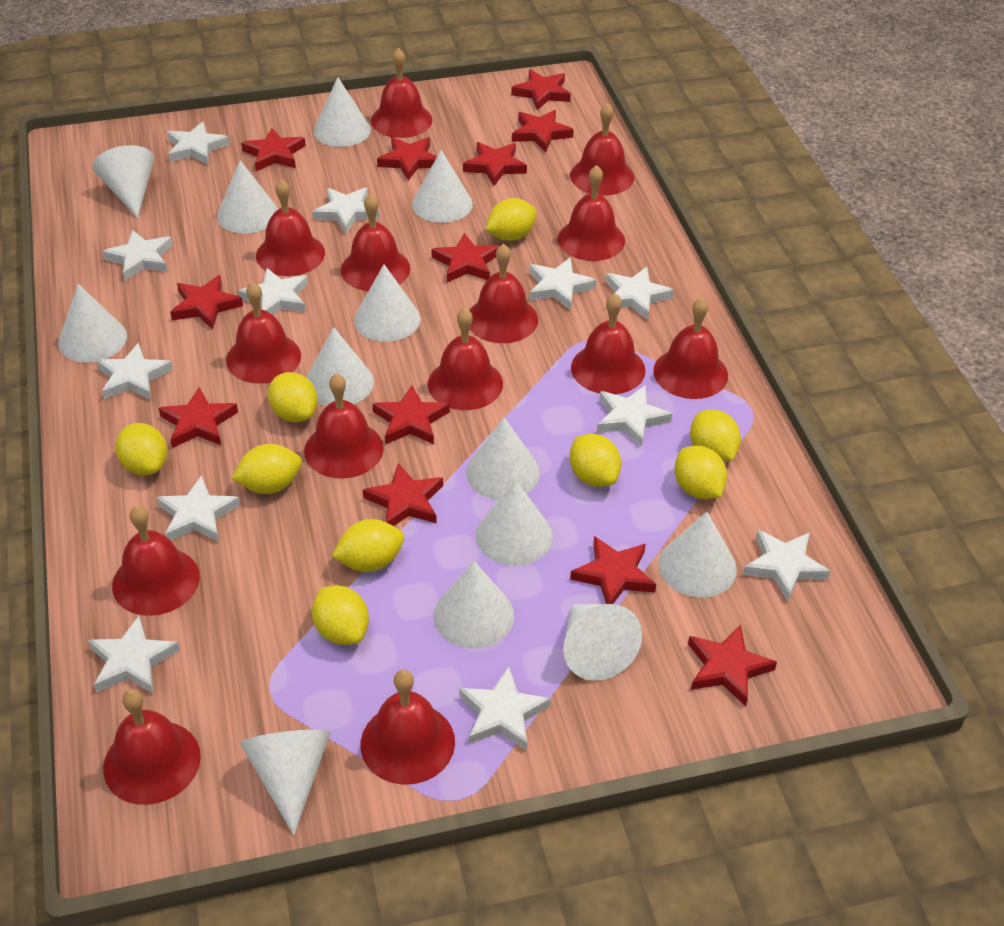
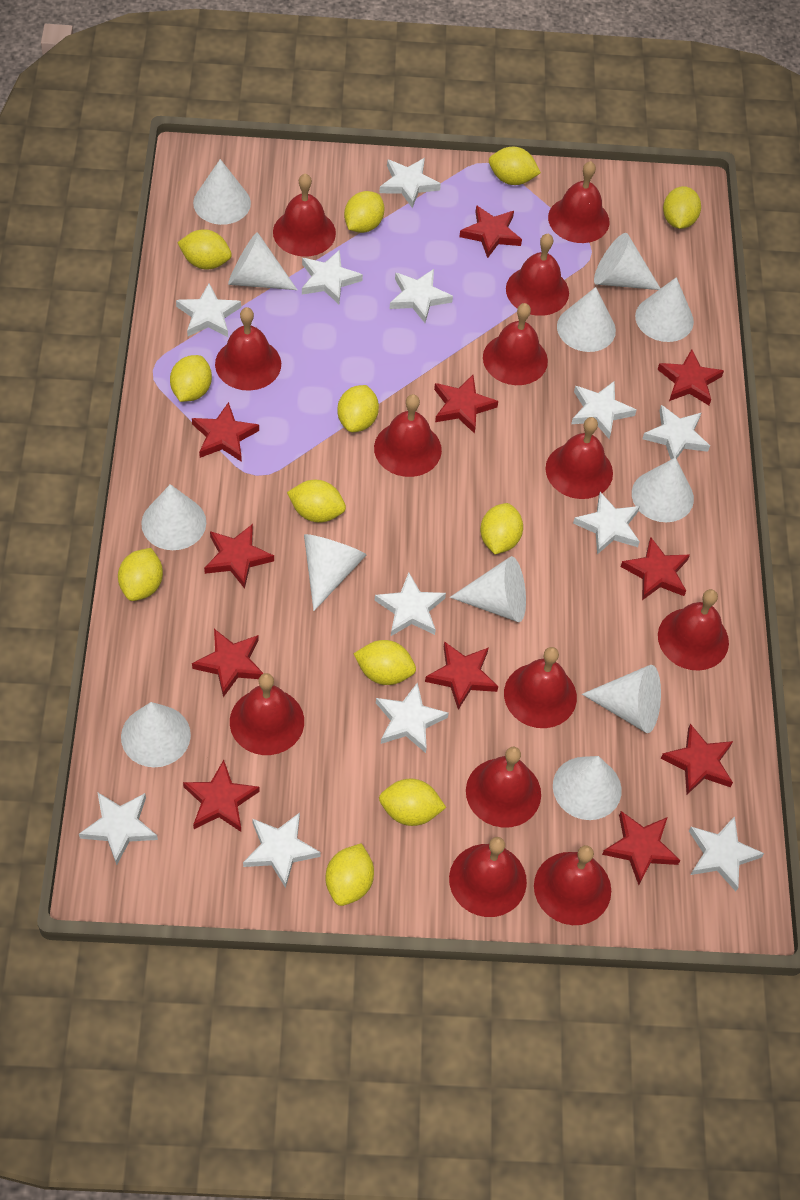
red bell: 14 -> 13
red star: 12 -> 11
white cone: 13 -> 12
yellow lemon: 9 -> 12

